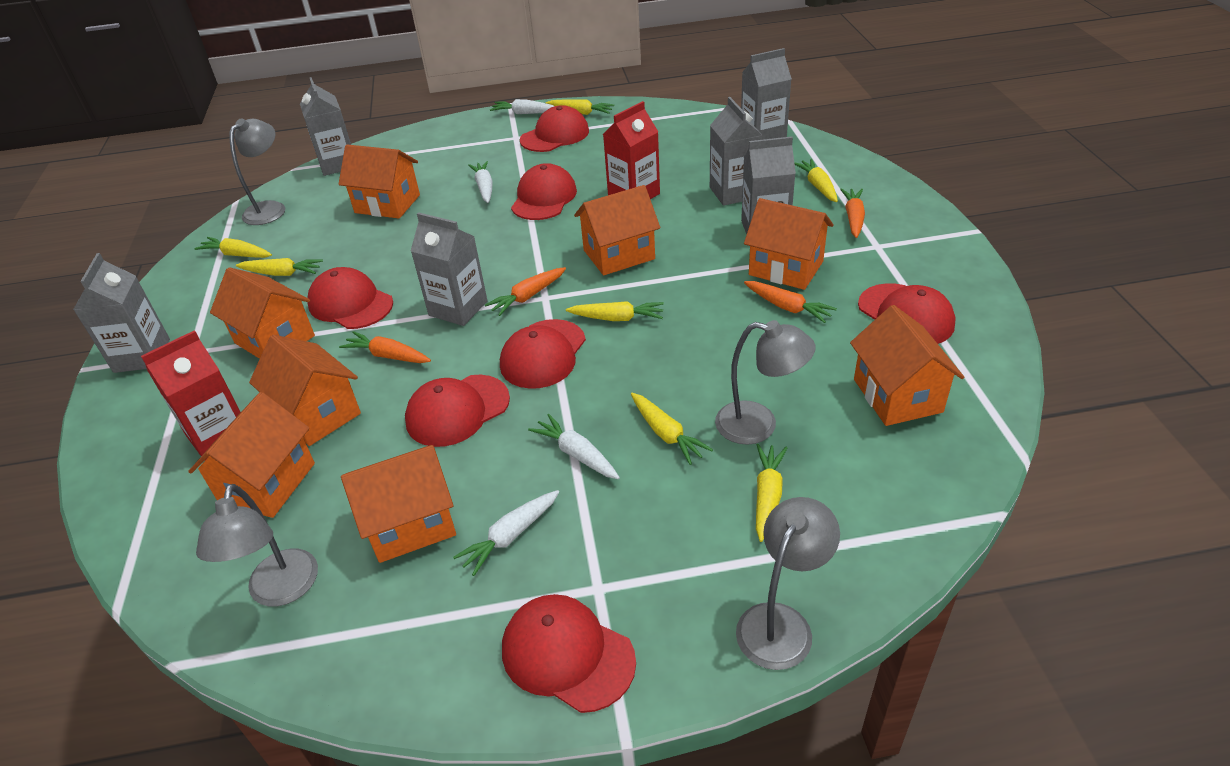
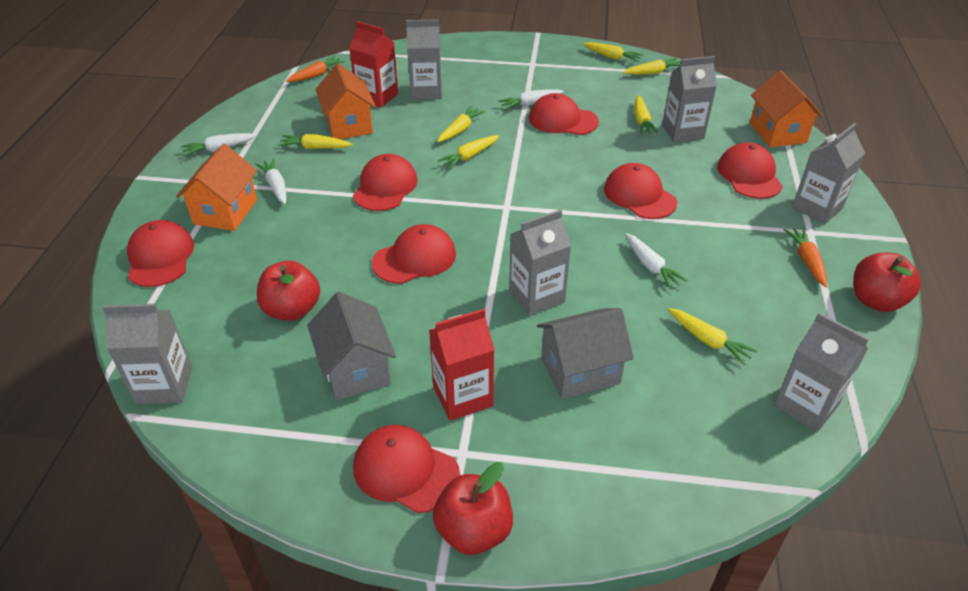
grey house: 0 -> 2
grey lamp: 4 -> 0
orange carrot: 4 -> 2
orange house: 8 -> 3
red apple: 0 -> 3

